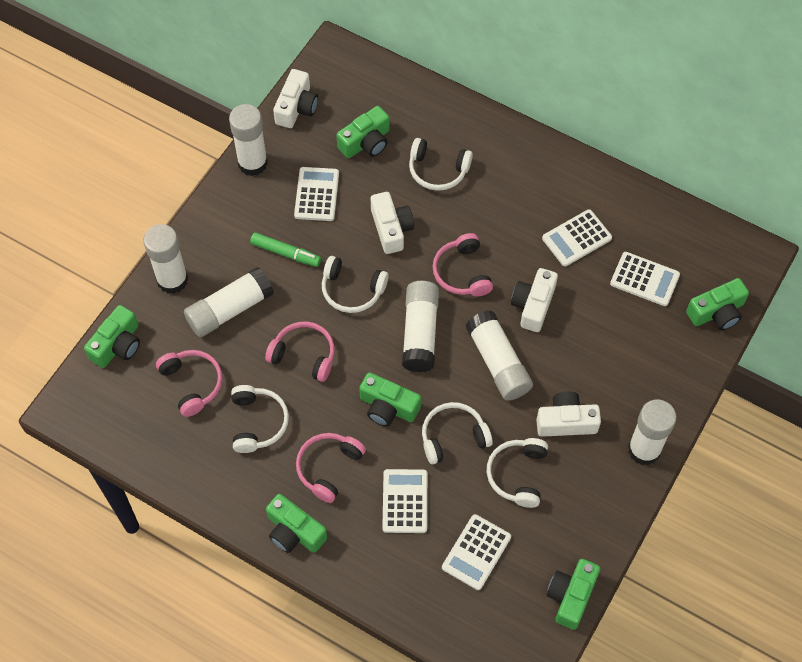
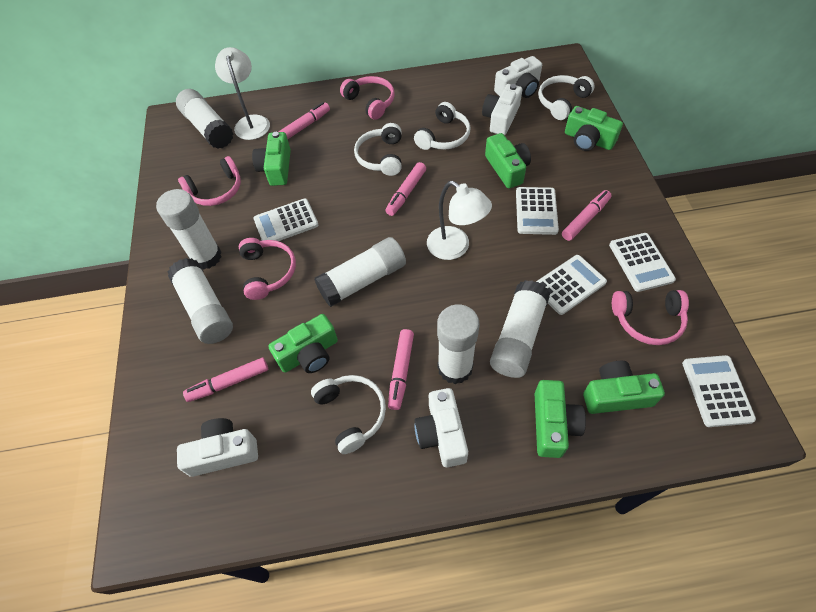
green marker: 1 -> 0
pink marker: 0 -> 5
white headphones: 5 -> 4
white lamp: 0 -> 2

